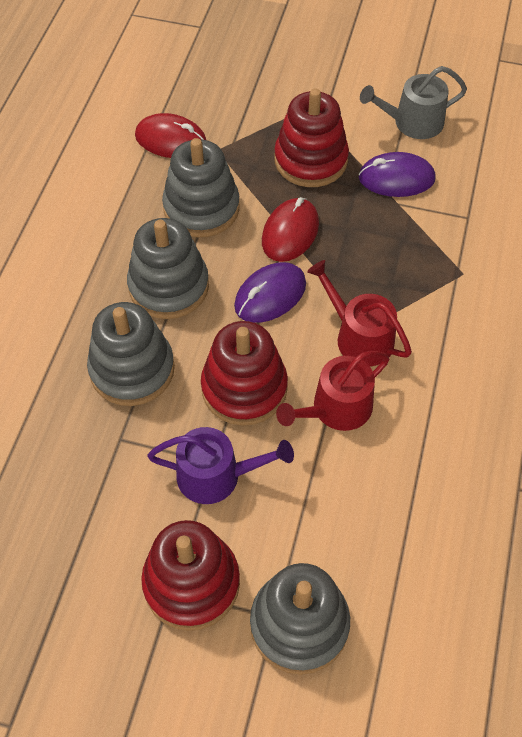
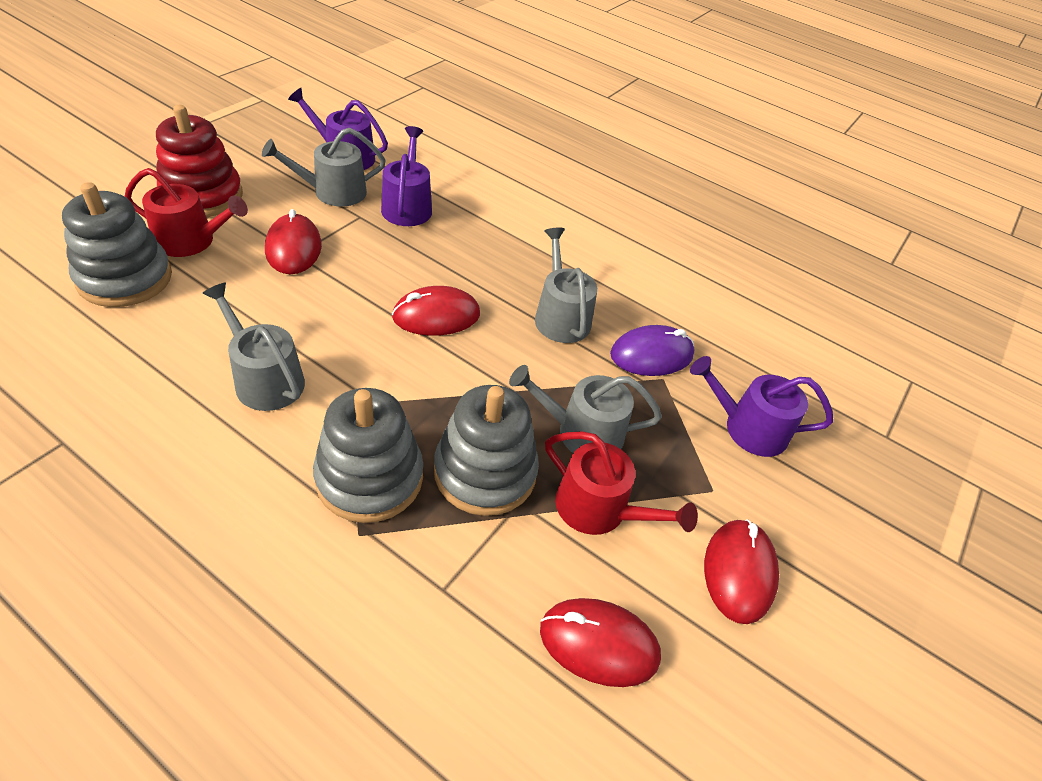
grey stacking toy: 4 -> 3
grey watering can: 1 -> 4
purple mouse: 2 -> 1
purple watering can: 1 -> 3
red mouse: 2 -> 4
red stacking toy: 3 -> 1

